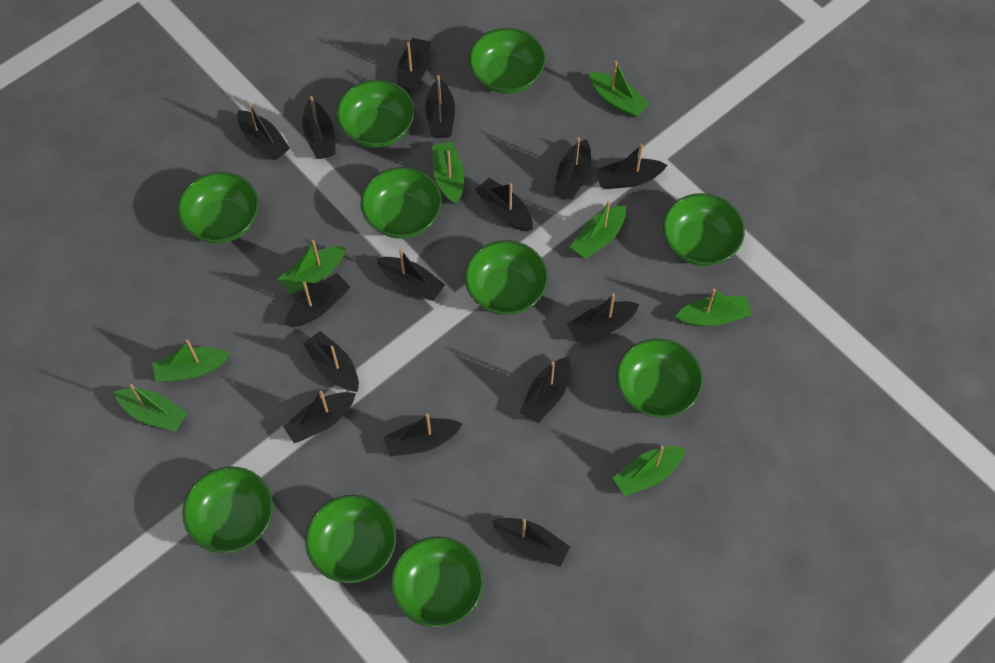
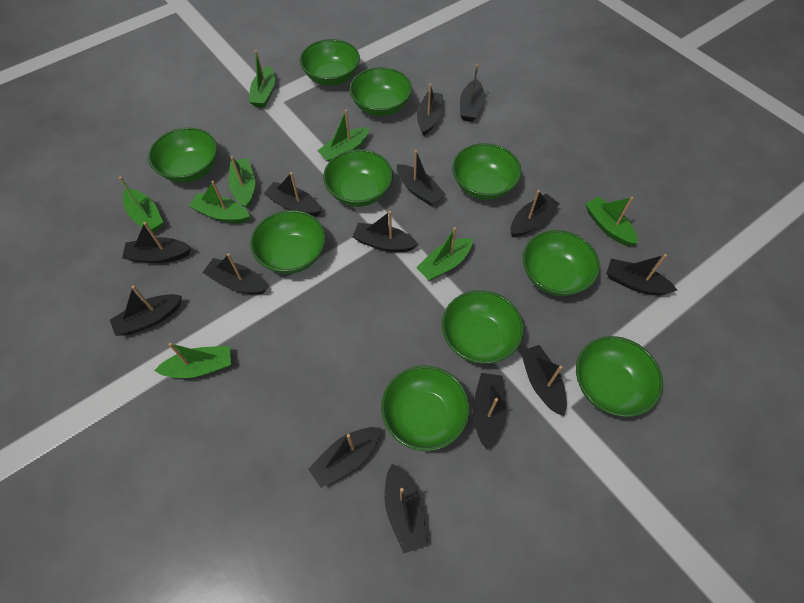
black boat: 15 -> 14

